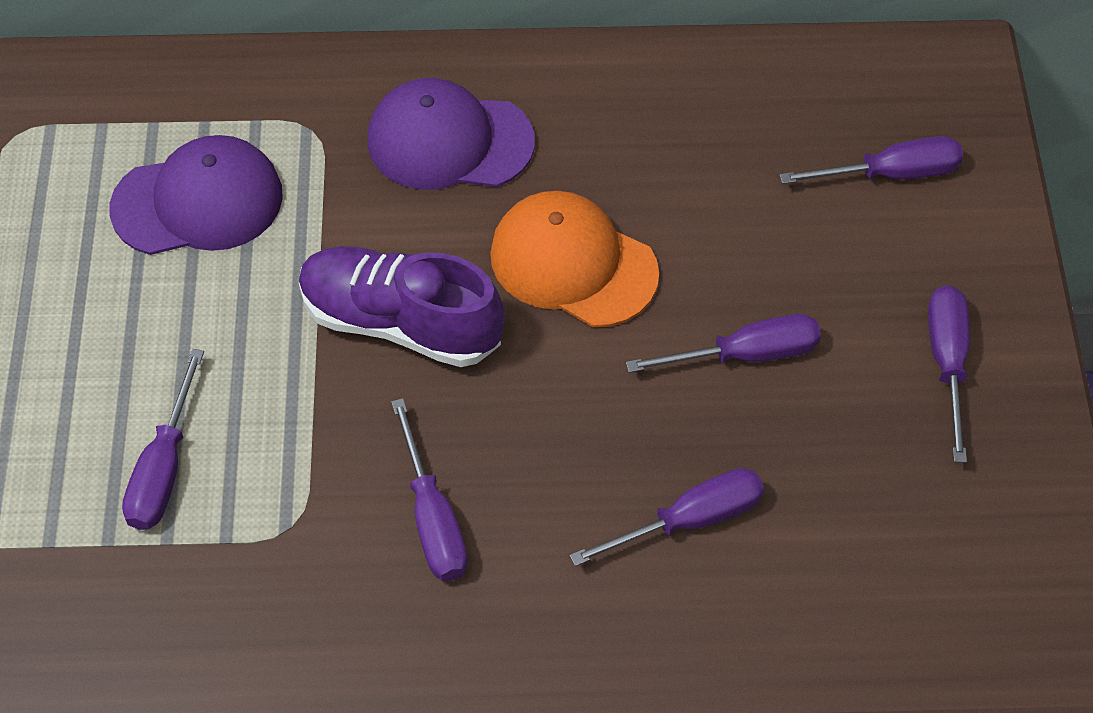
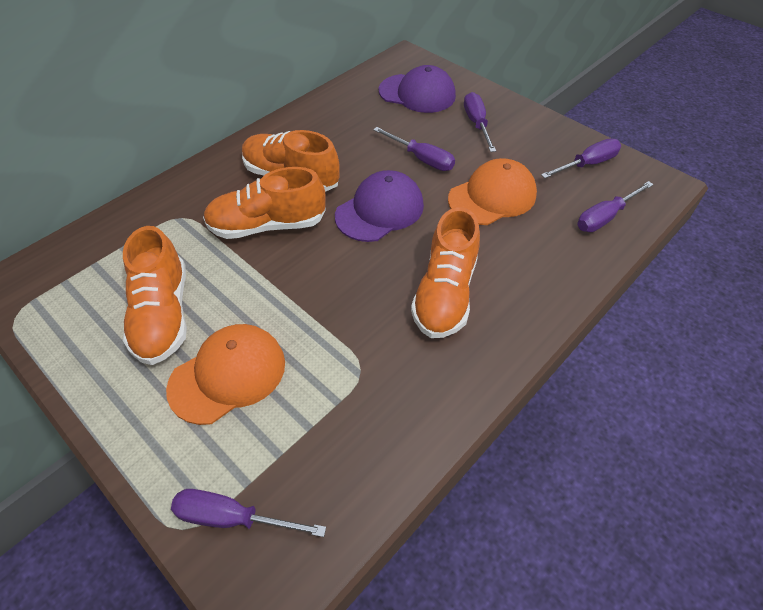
orange cap: 1 -> 2
orange shoe: 0 -> 4
purple screwdriver: 6 -> 5
purple shoe: 1 -> 0

